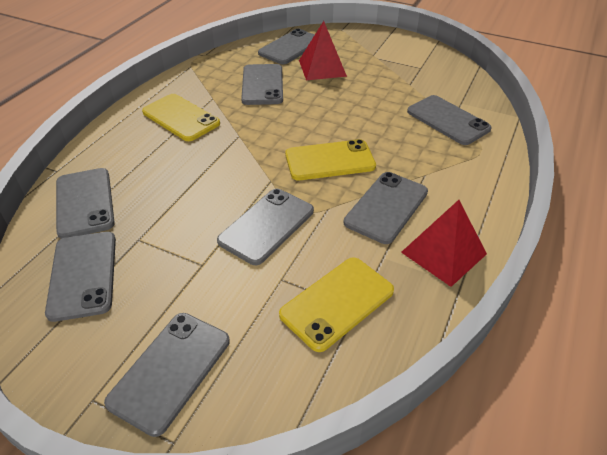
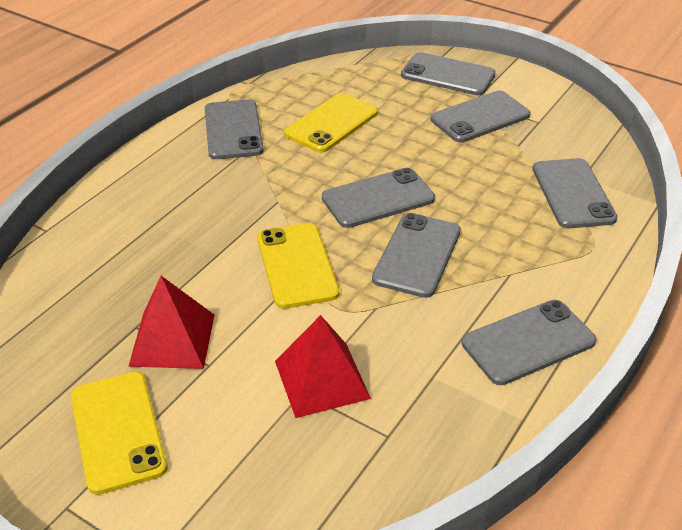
grey phone: 8 -> 7

